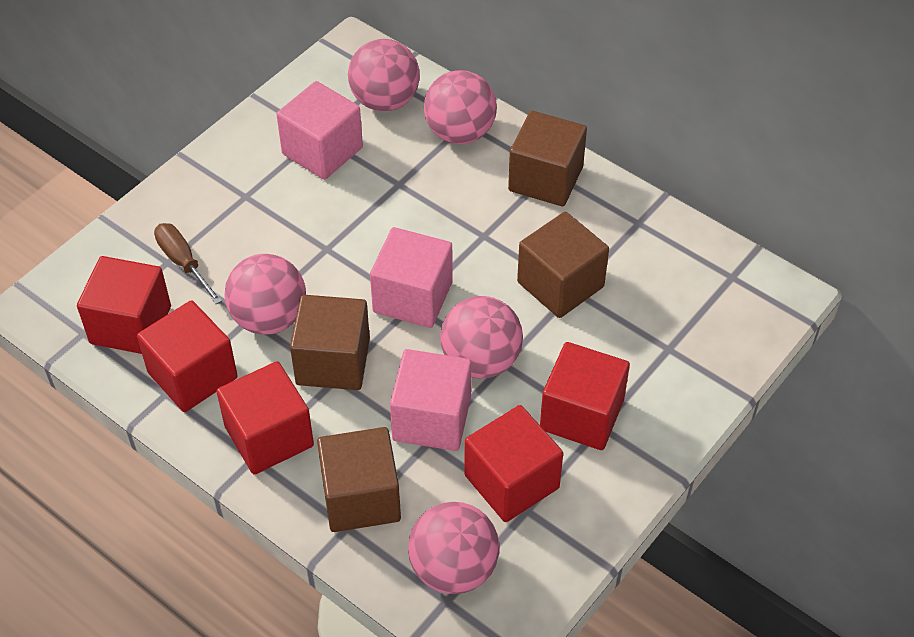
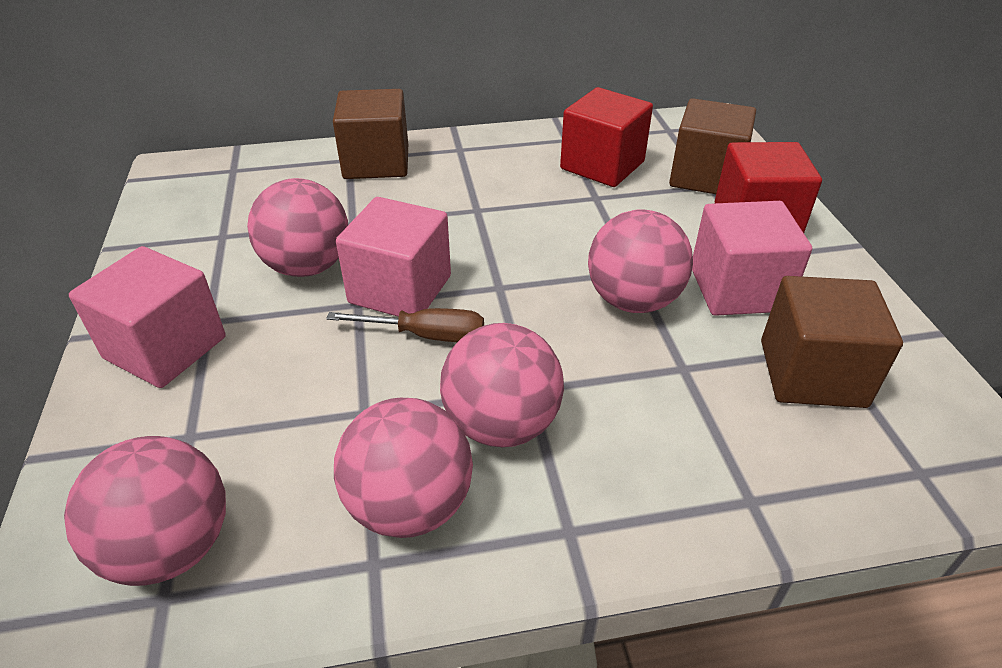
brown cube: 4 -> 3
red cube: 5 -> 2

